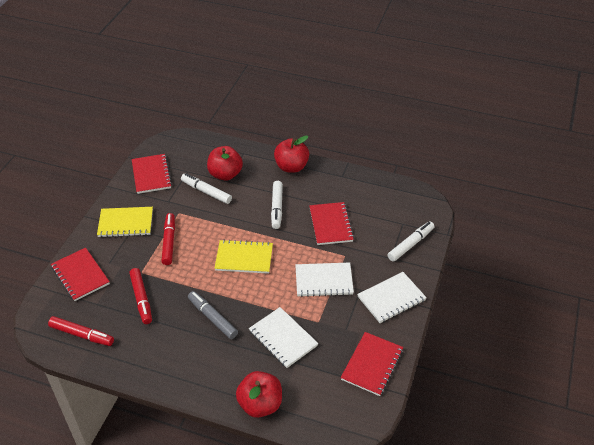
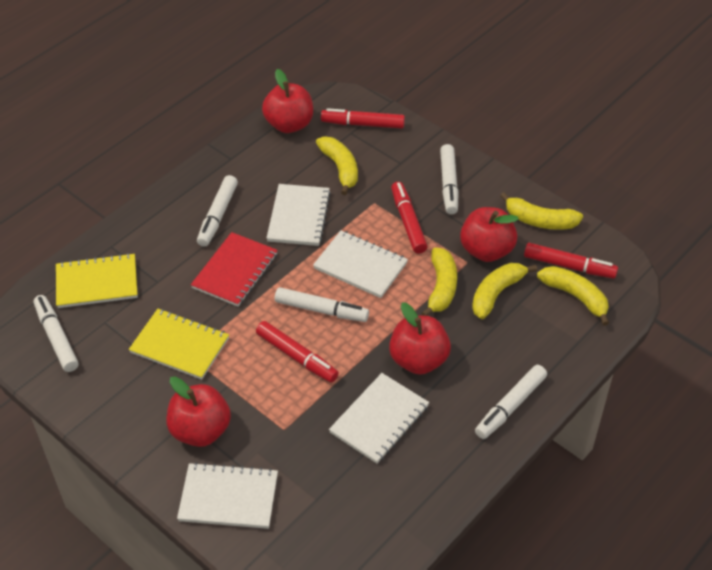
grey marker: 1 -> 0
red apple: 3 -> 4
red marker: 3 -> 4
red notebook: 4 -> 1
white marker: 3 -> 5
white notebook: 3 -> 4
yellow banana: 0 -> 5

